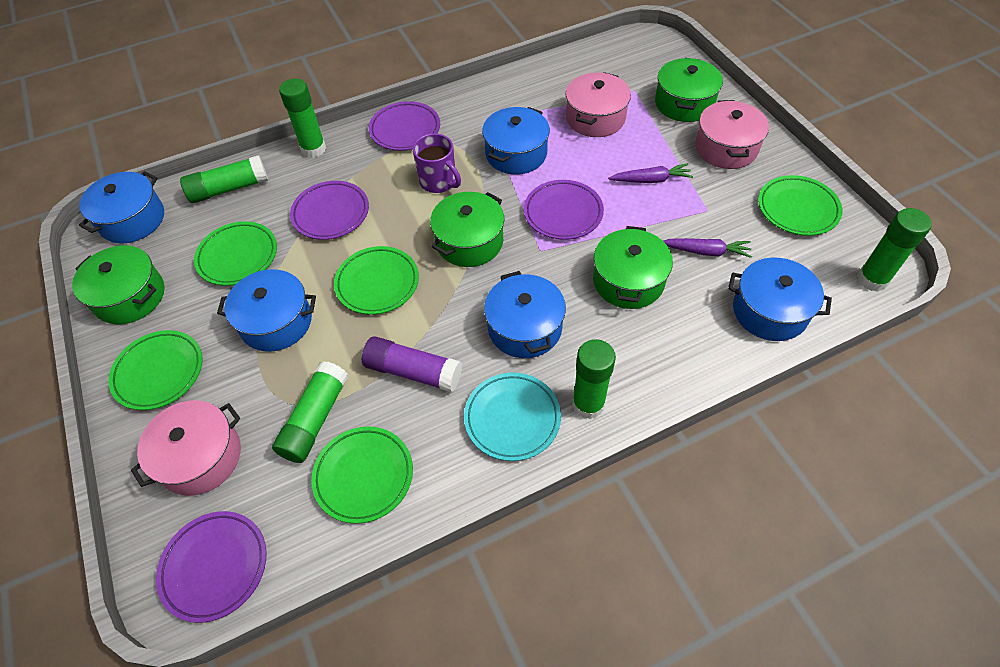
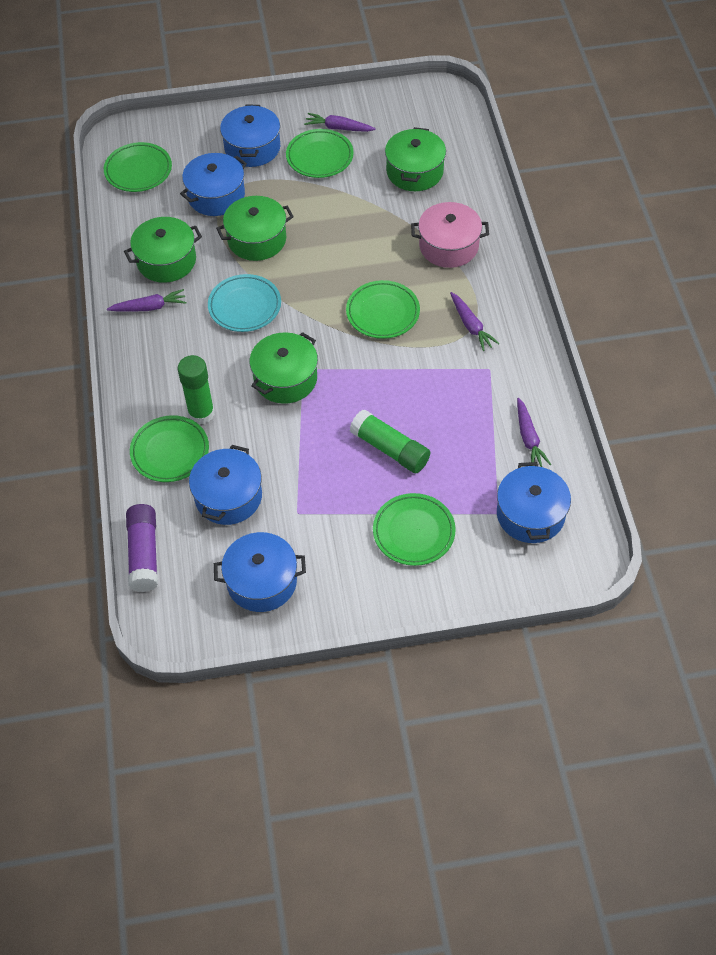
green glue stick: 5 -> 2
pink pot: 3 -> 1
purple carrot: 2 -> 4
purple mug: 1 -> 0
purple plate: 4 -> 0

